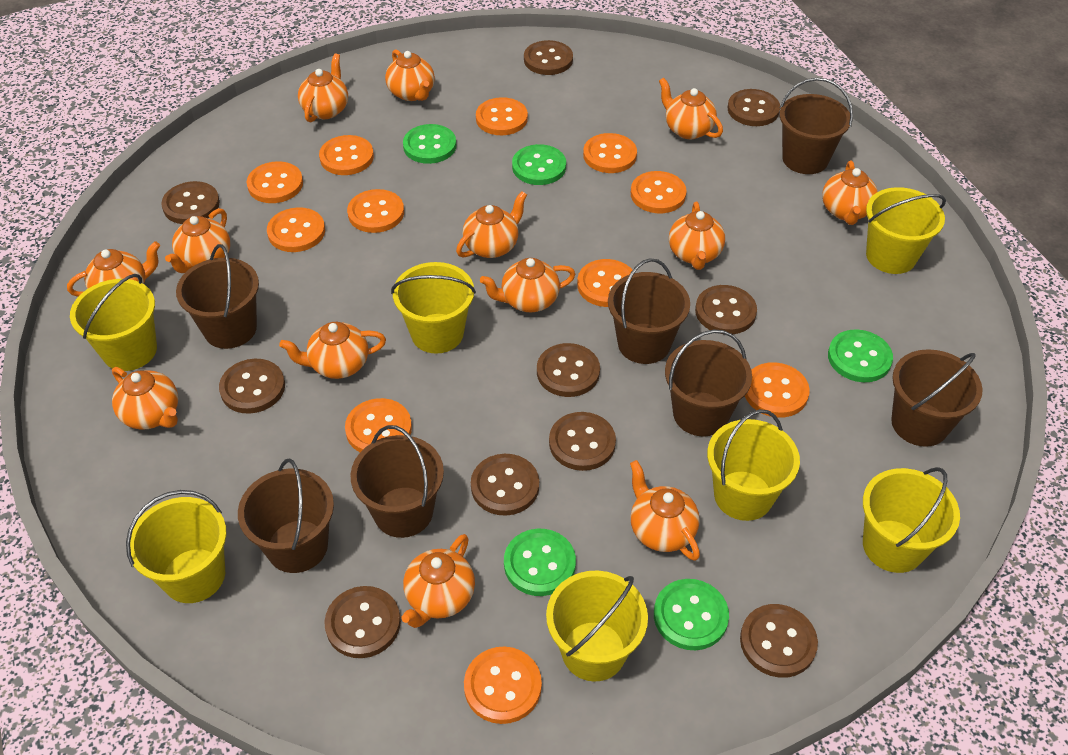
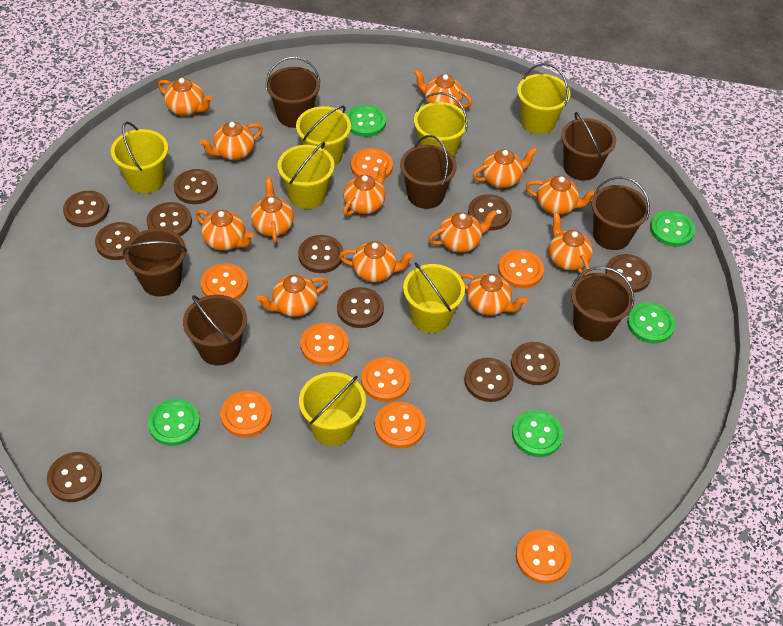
brown button: 10 -> 11
orange button: 11 -> 8

